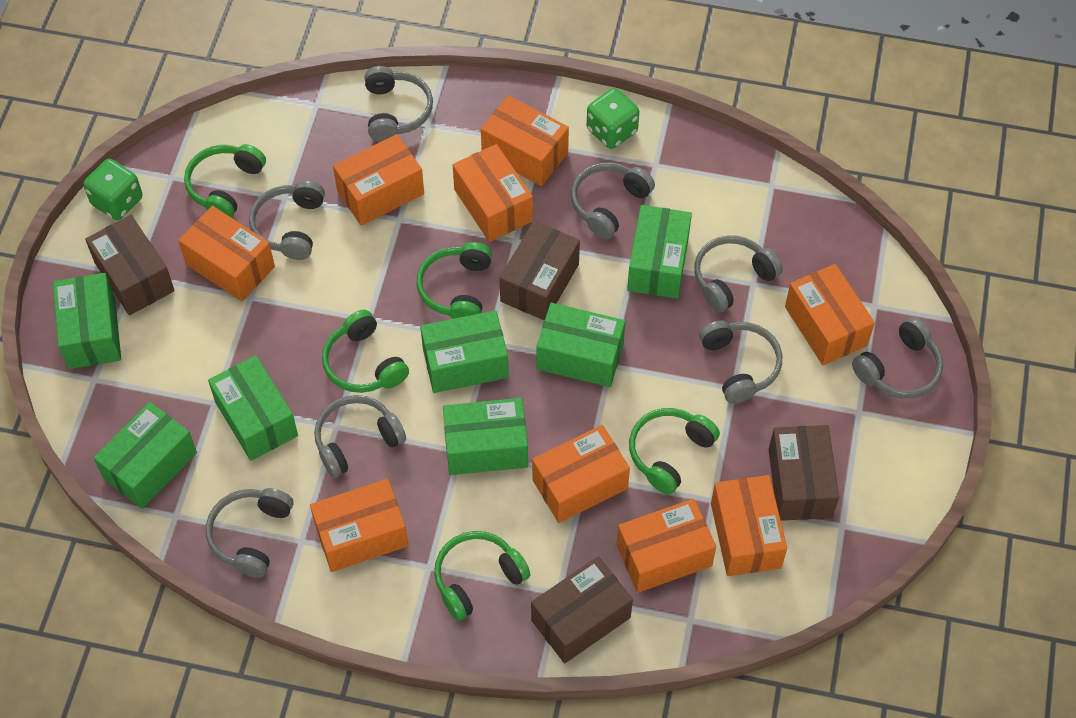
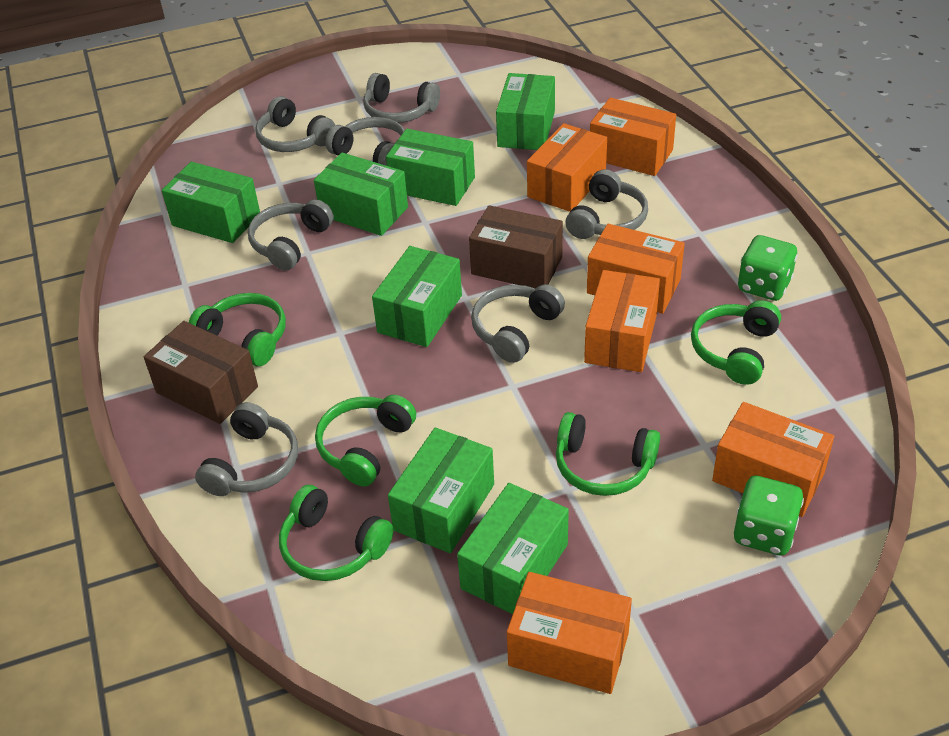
brown box: 4 -> 2
grey headphones: 8 -> 7
orange box: 9 -> 6

